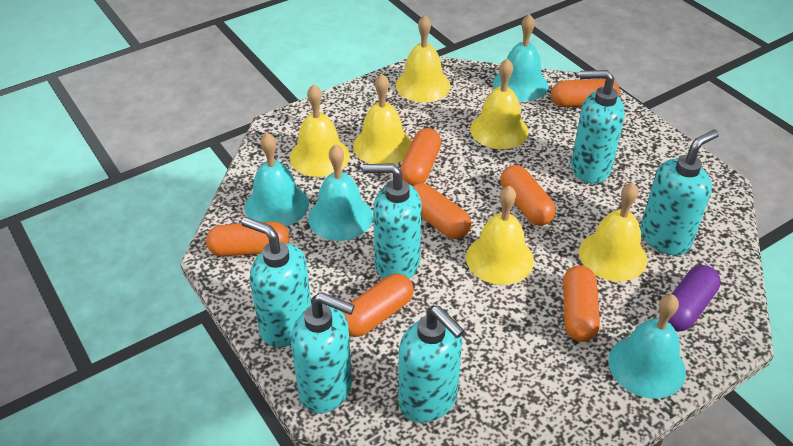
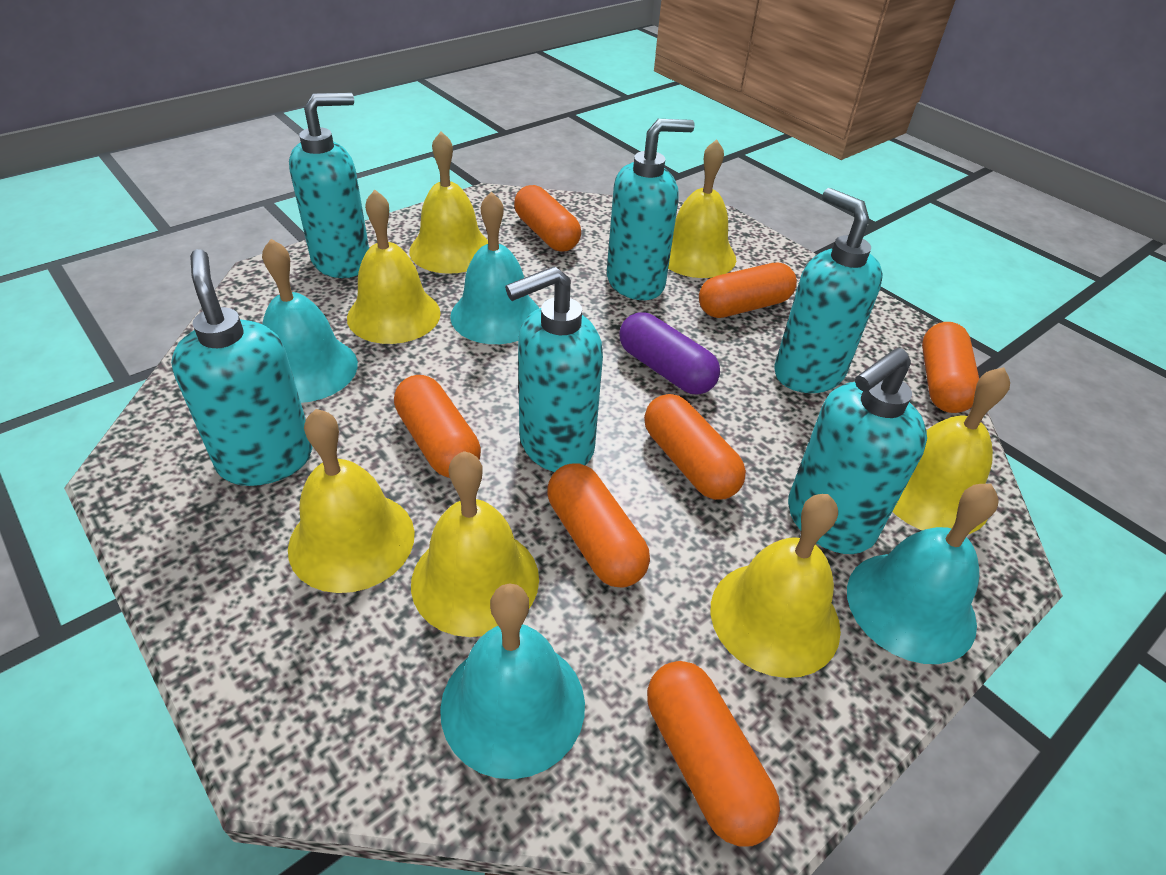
yellow bell: 6 -> 7

